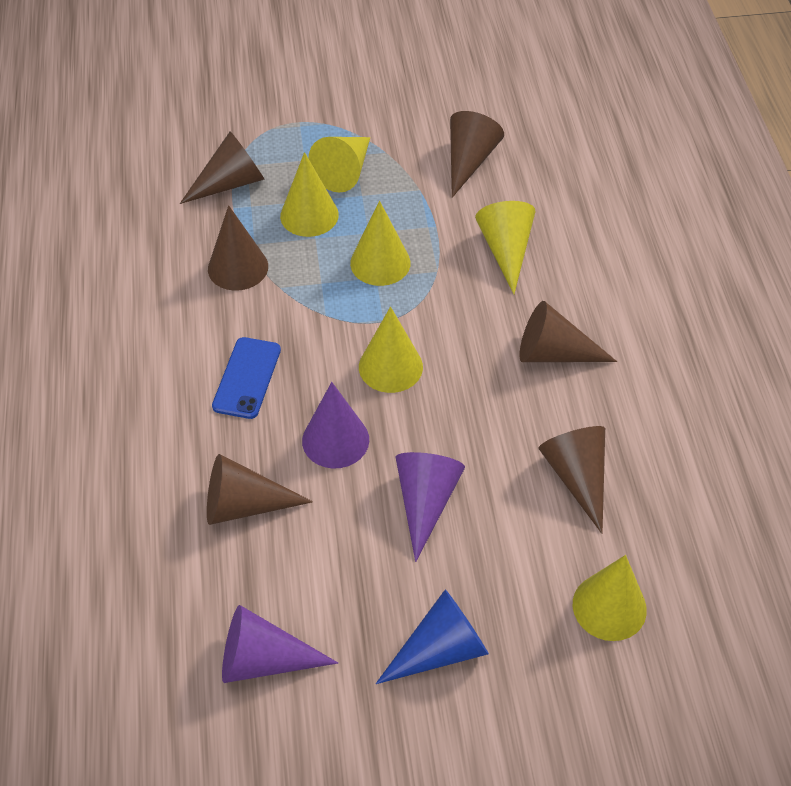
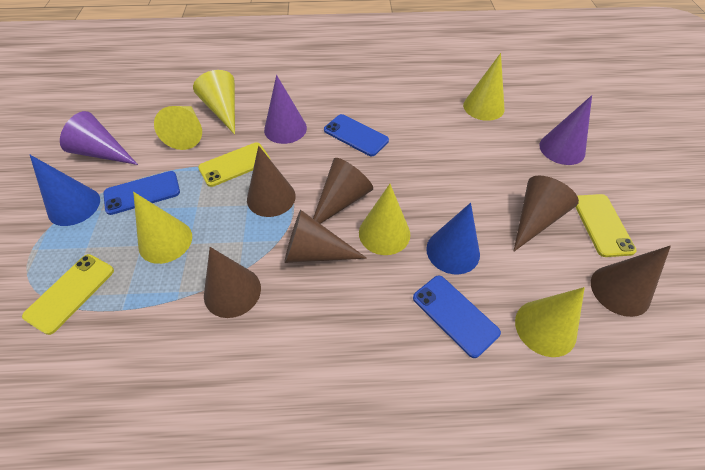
blue cone: 1 -> 2
blue phone: 1 -> 3
yellow phone: 0 -> 3

